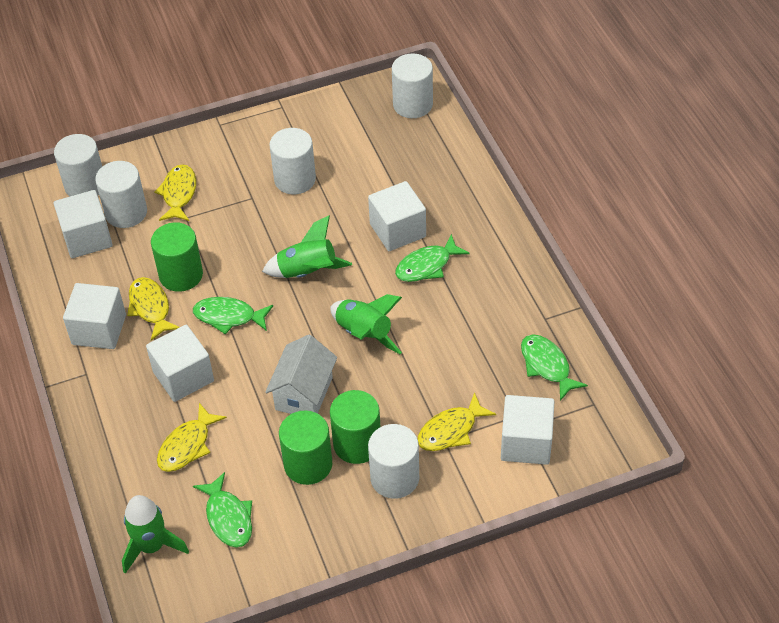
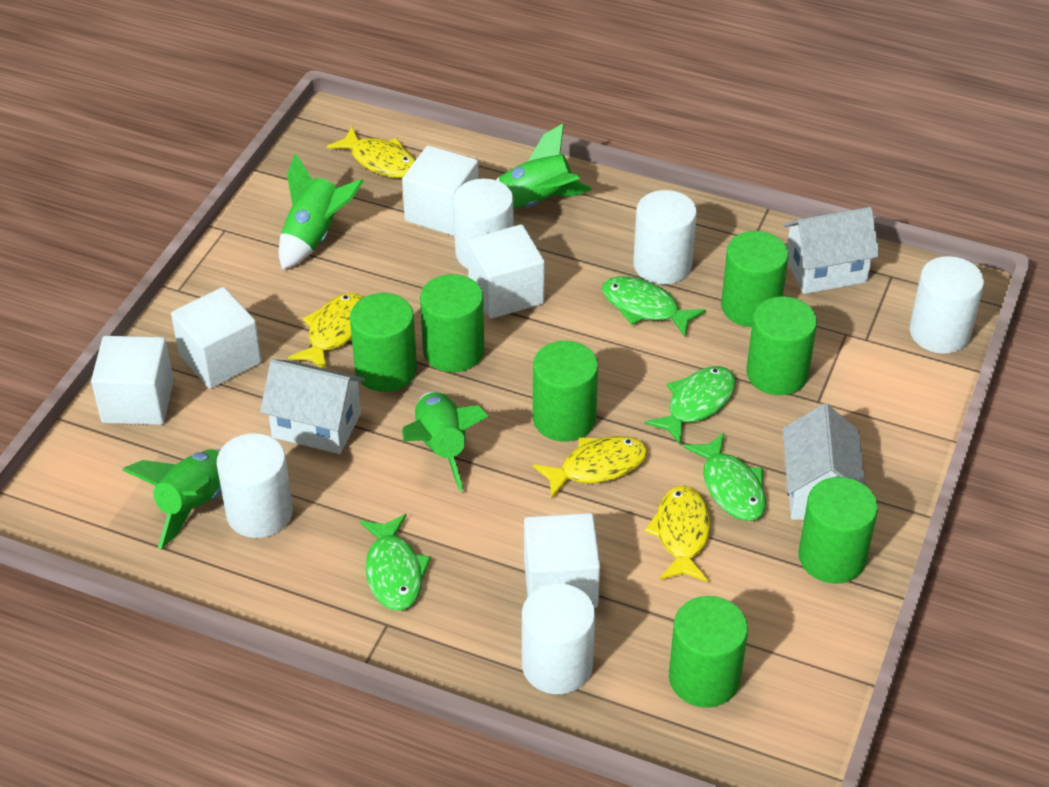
green cylinder: 3 -> 7
green rocket: 3 -> 4
white house: 1 -> 3

